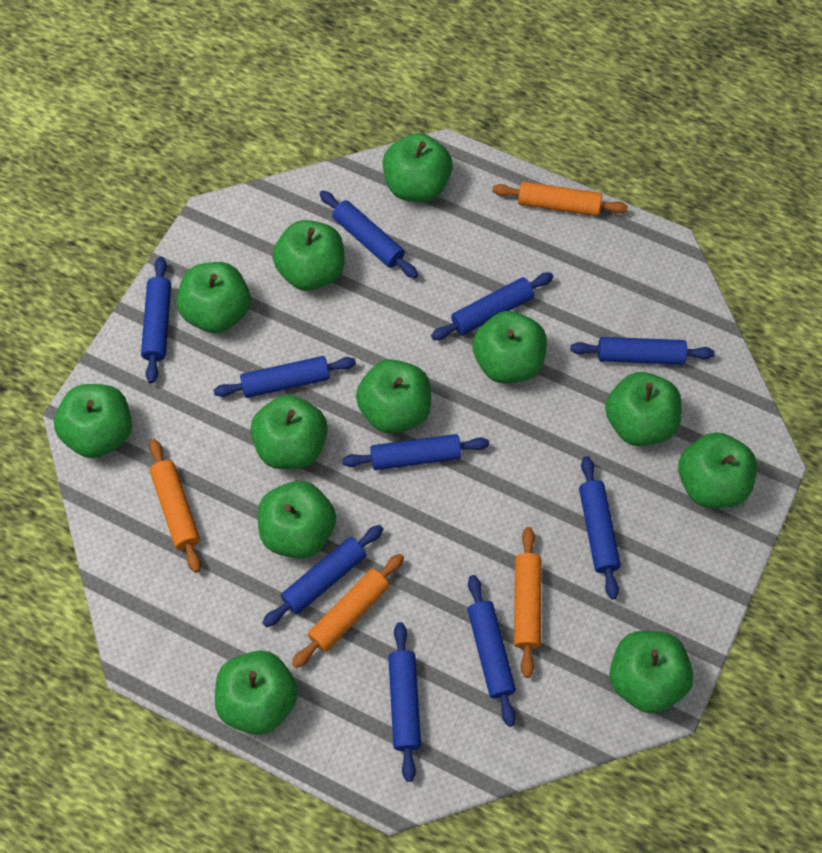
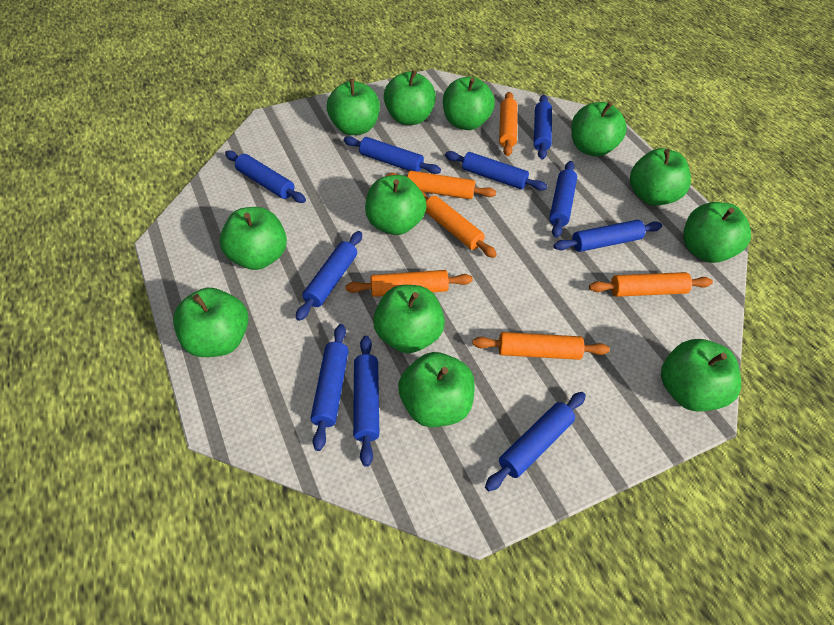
orange rolling pin: 4 -> 6

